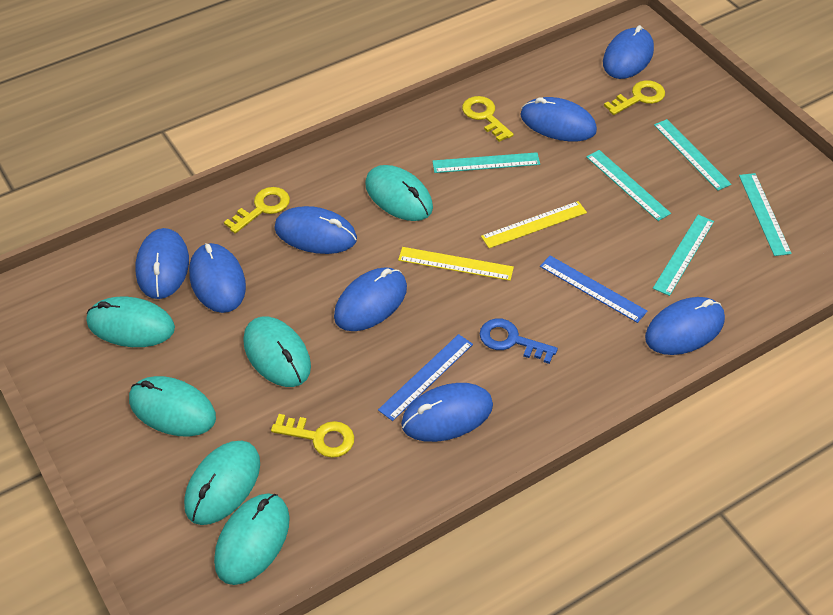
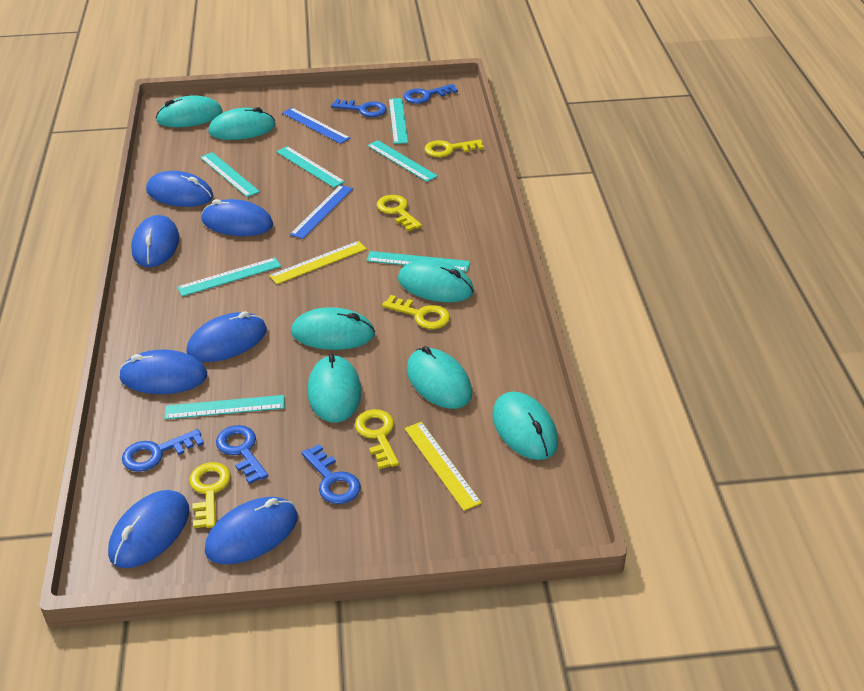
blue key: 1 -> 5
blue mouse: 8 -> 7
turquoise mouse: 6 -> 7
turquoise ruler: 5 -> 7
yellow key: 4 -> 5

